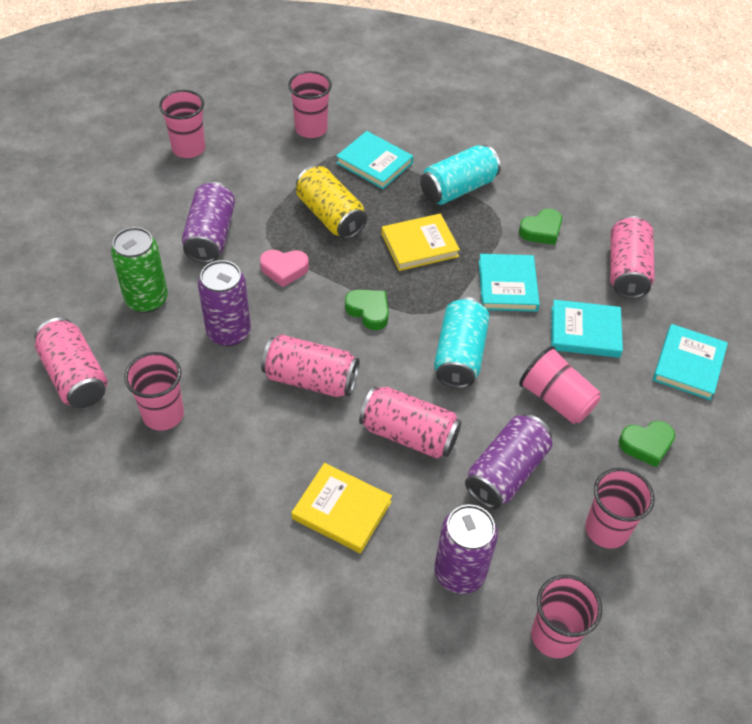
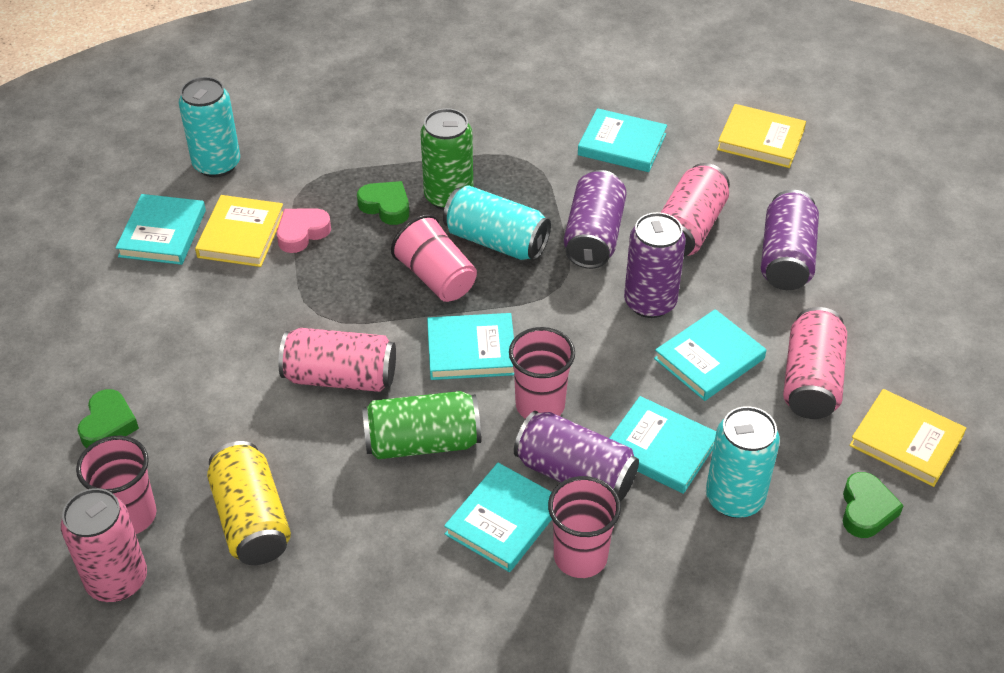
green can: 1 -> 2
pink cup: 6 -> 4
turquoise book: 4 -> 6
turquoise can: 2 -> 3
yellow book: 2 -> 3

